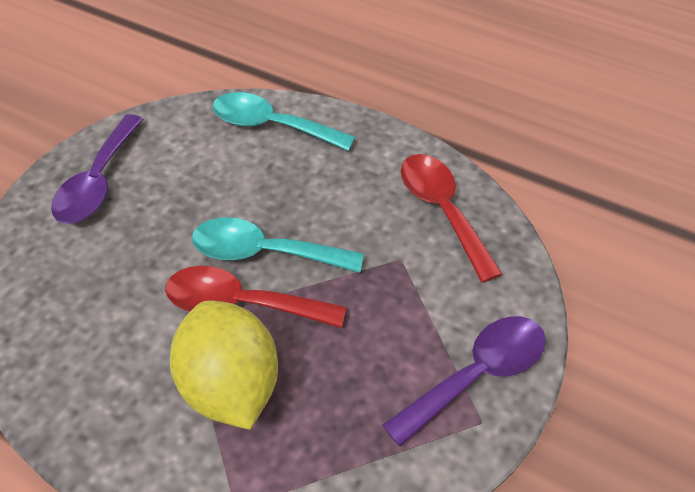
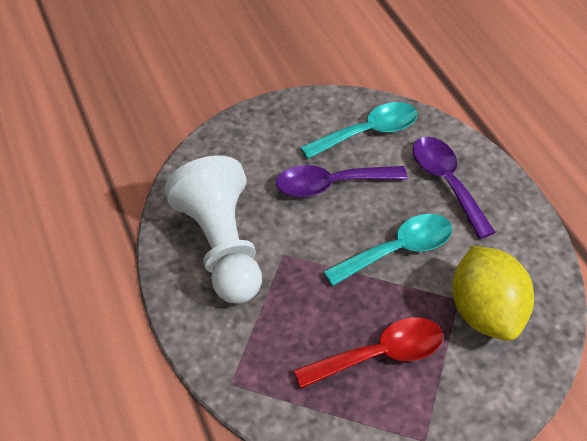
red spoon: 2 -> 1
white pawn: 0 -> 1

